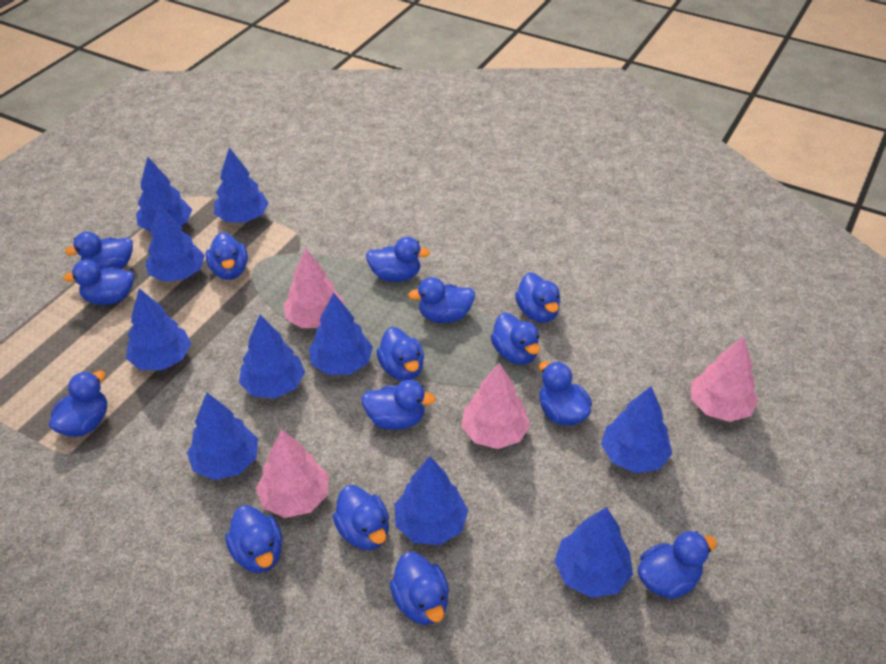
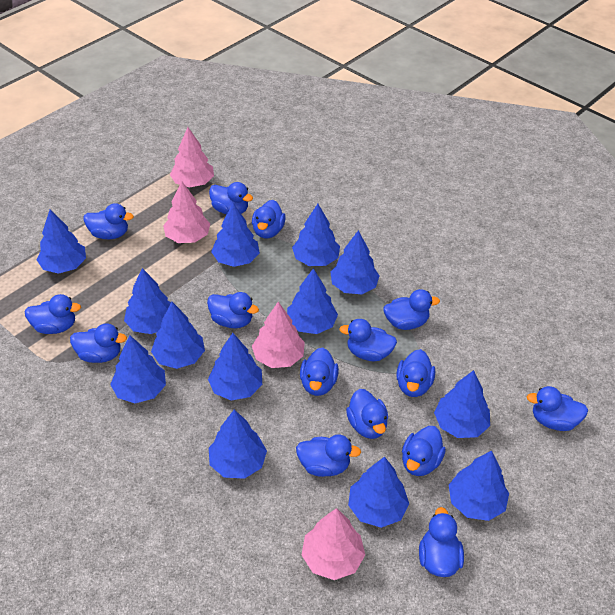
blue tree: 10 -> 13

